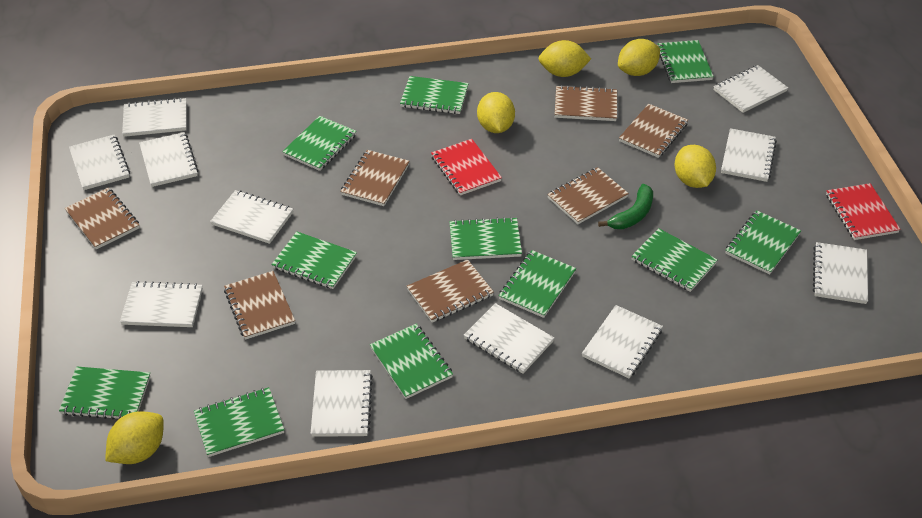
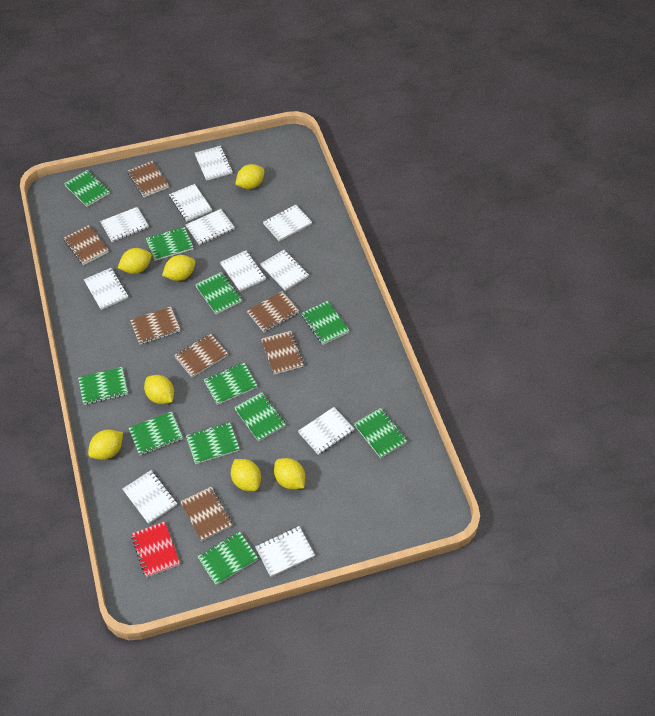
green banana: 1 -> 0
red notebook: 2 -> 1
yellow lemon: 5 -> 7

